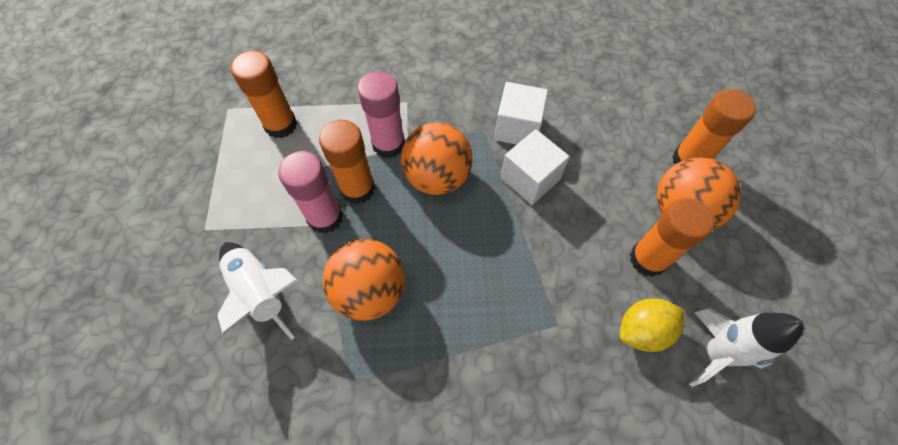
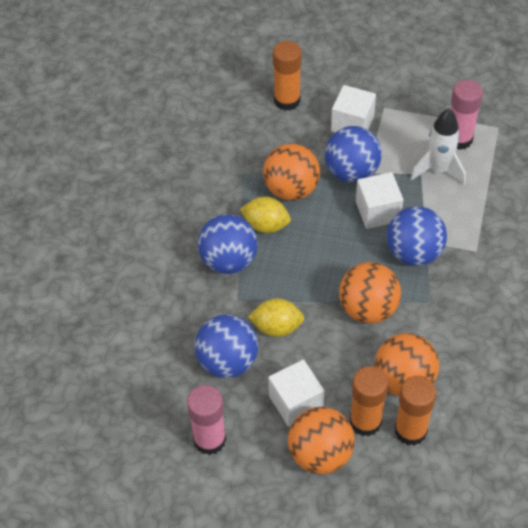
blue ball: 0 -> 4
orange ball: 3 -> 4
orange glue stick: 4 -> 3
white cube: 2 -> 3
white rocket: 2 -> 1
yellow lemon: 1 -> 2

